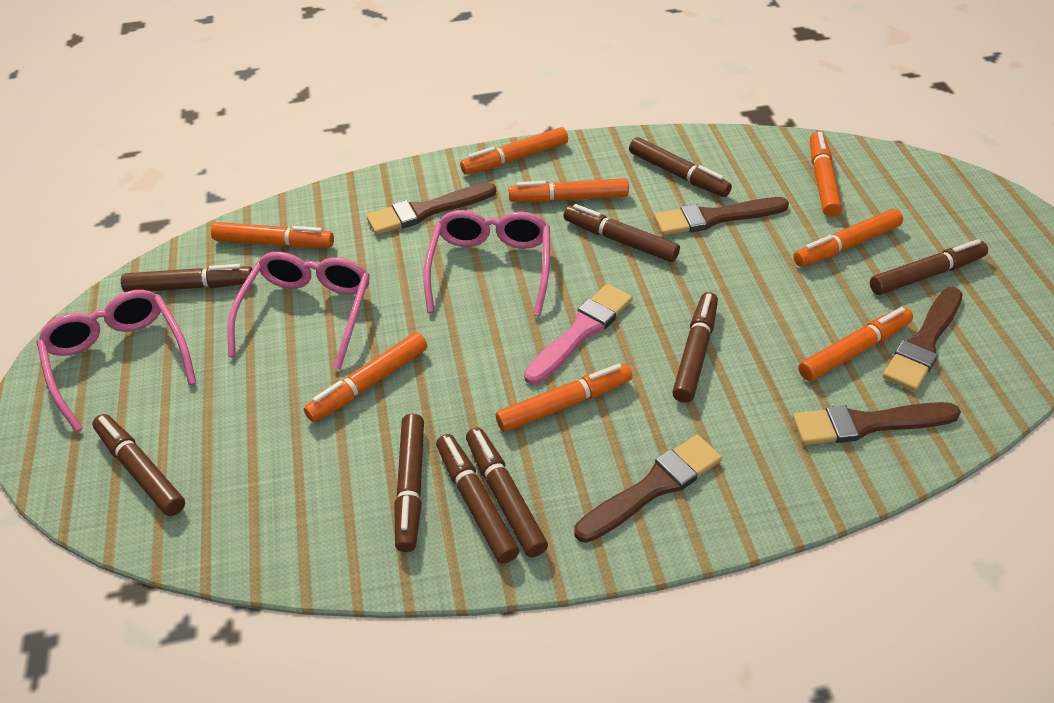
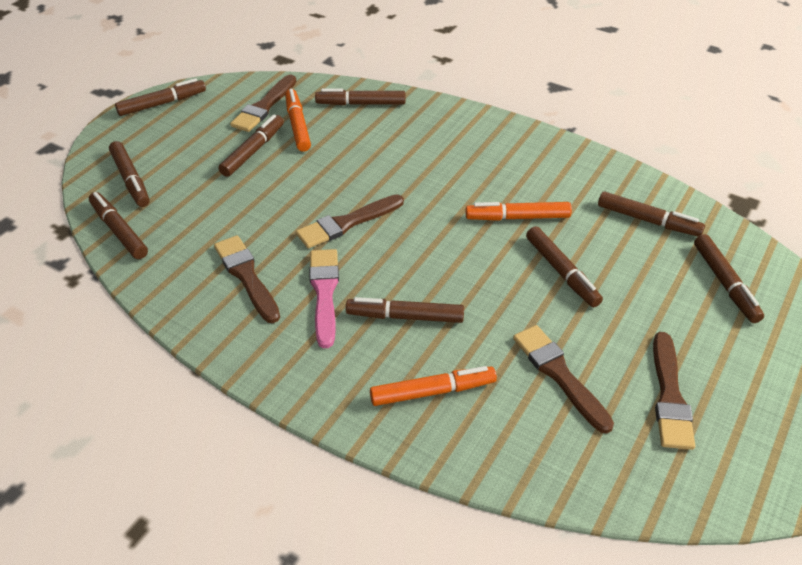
orange marker: 8 -> 3
pink glasses: 3 -> 0

